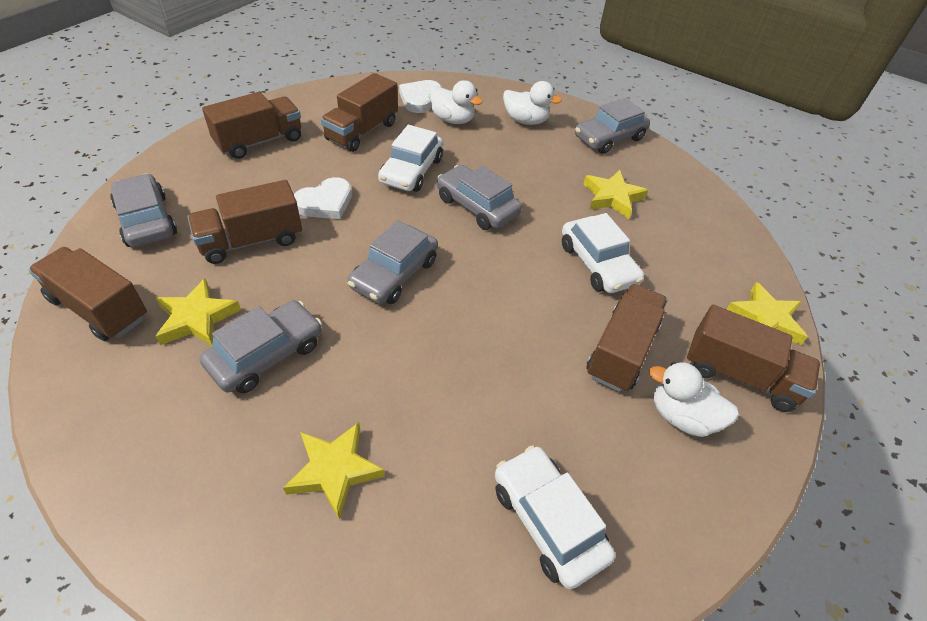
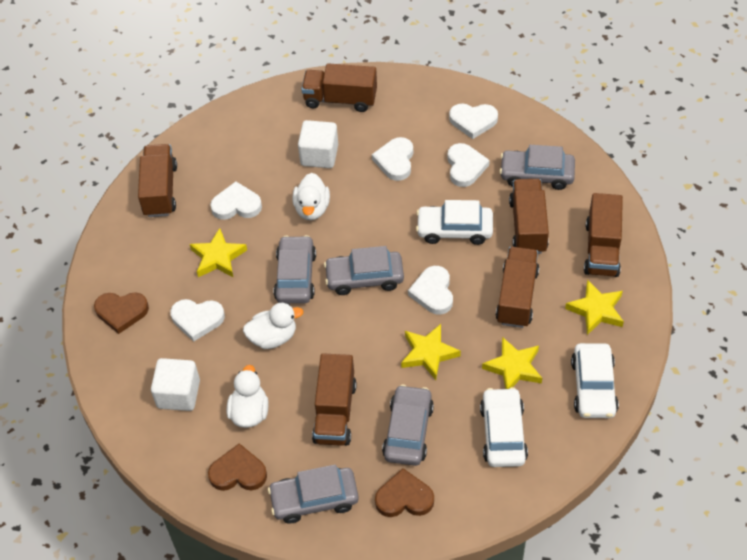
brown heart: 0 -> 3
white cube: 0 -> 2
white heart: 2 -> 6

